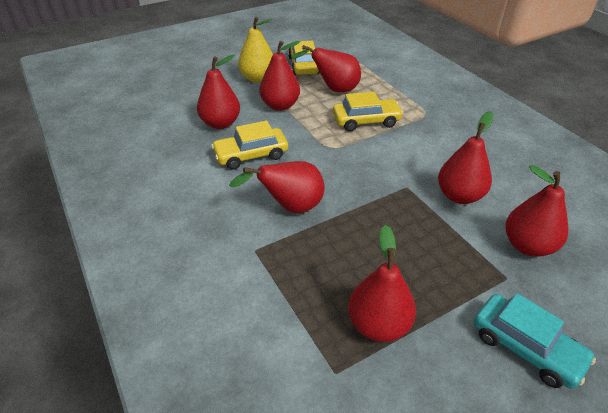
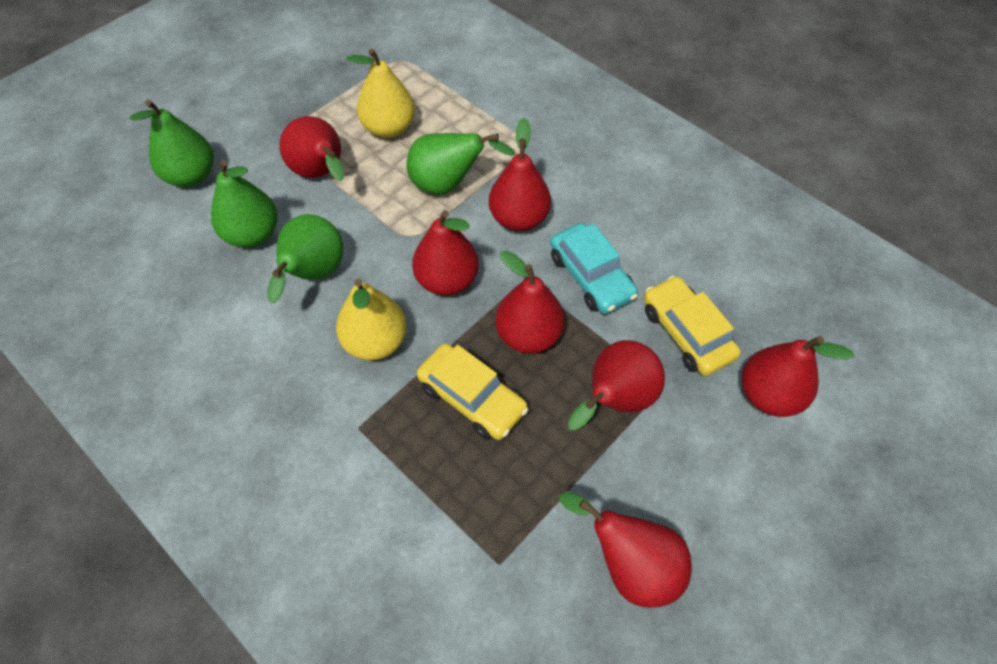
green pear: 0 -> 4
yellow car: 3 -> 2
yellow pear: 1 -> 2

